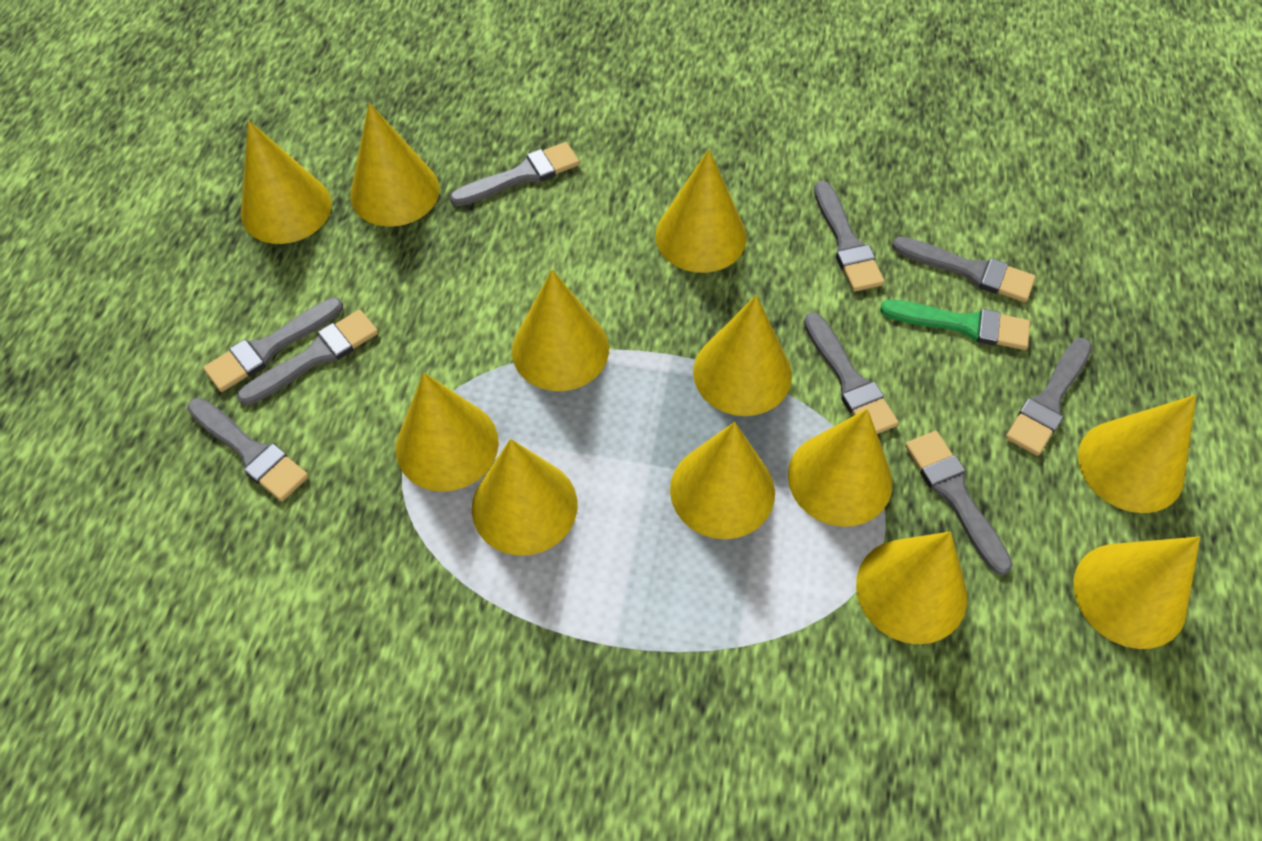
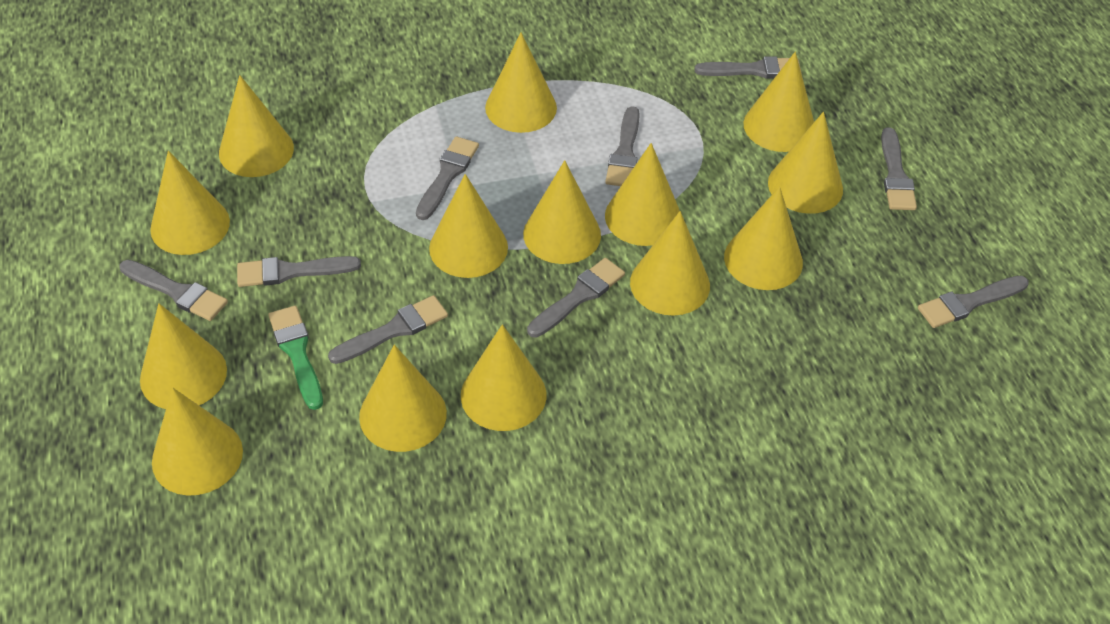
yellow cone: 12 -> 14

